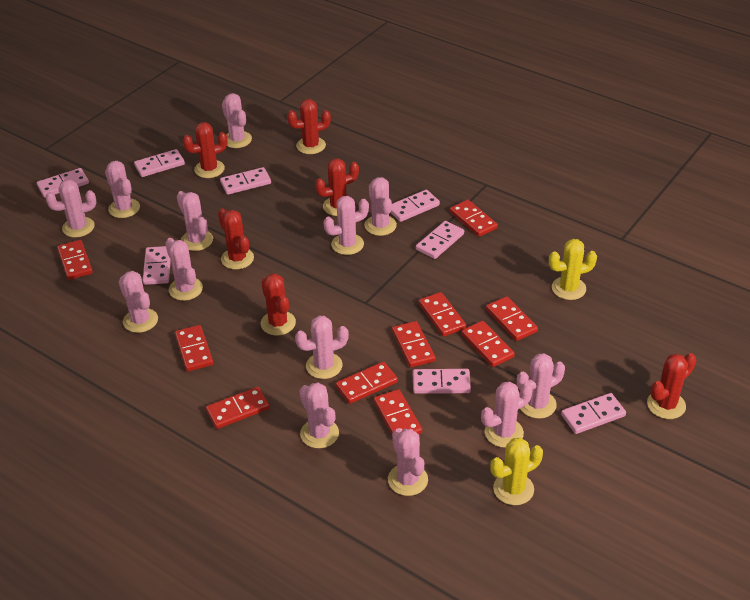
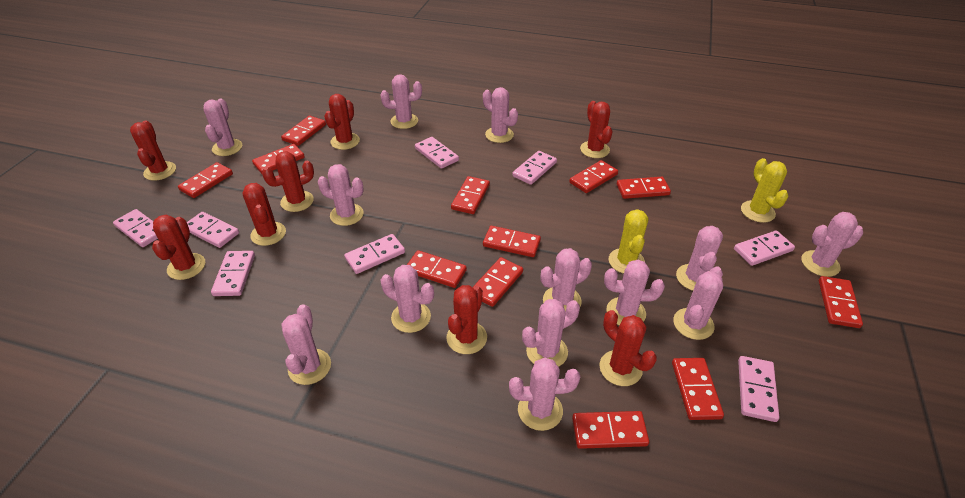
red cactus: 6 -> 8
red domino: 10 -> 12

